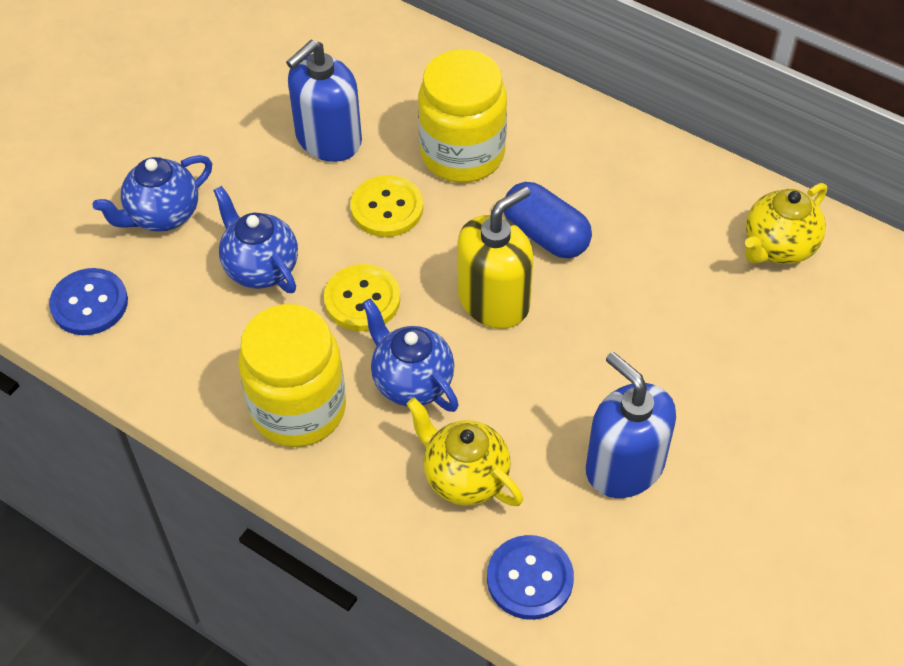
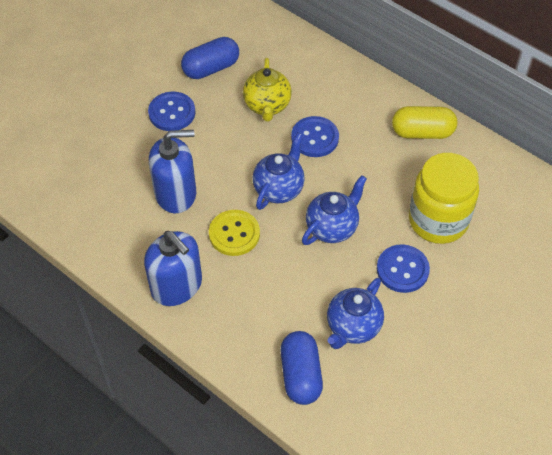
blue button: 2 -> 3
blue capsule: 1 -> 2
yellow button: 2 -> 1
yellow capsule: 0 -> 1
yellow jar: 2 -> 1
yellow soap dispenser: 1 -> 0
yellow teapot: 2 -> 1

